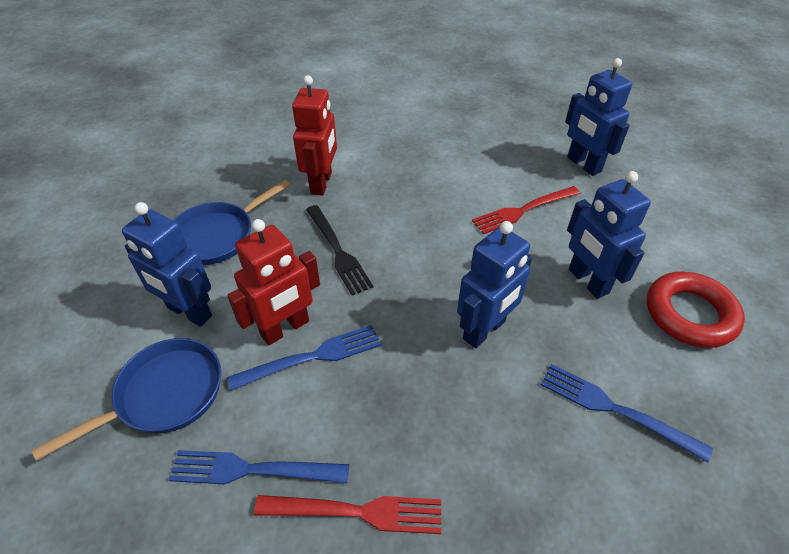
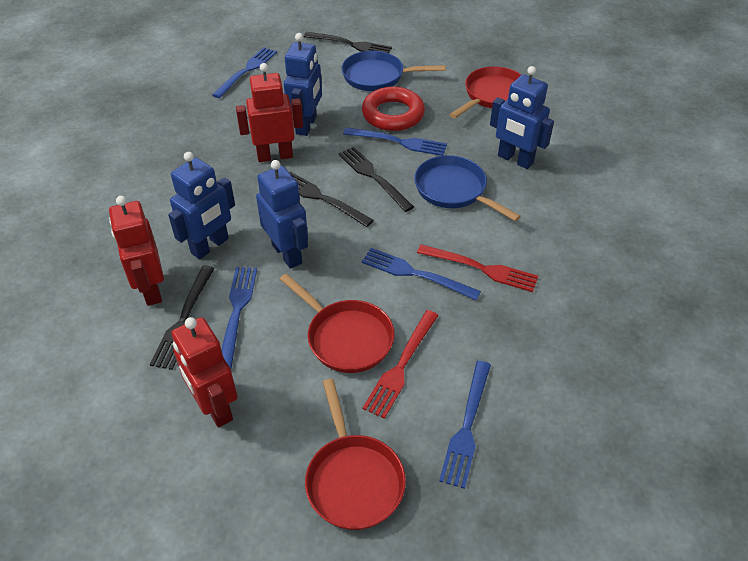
black fork: 1 -> 4
blue fork: 3 -> 5
red pan: 0 -> 3
red robot: 2 -> 3

